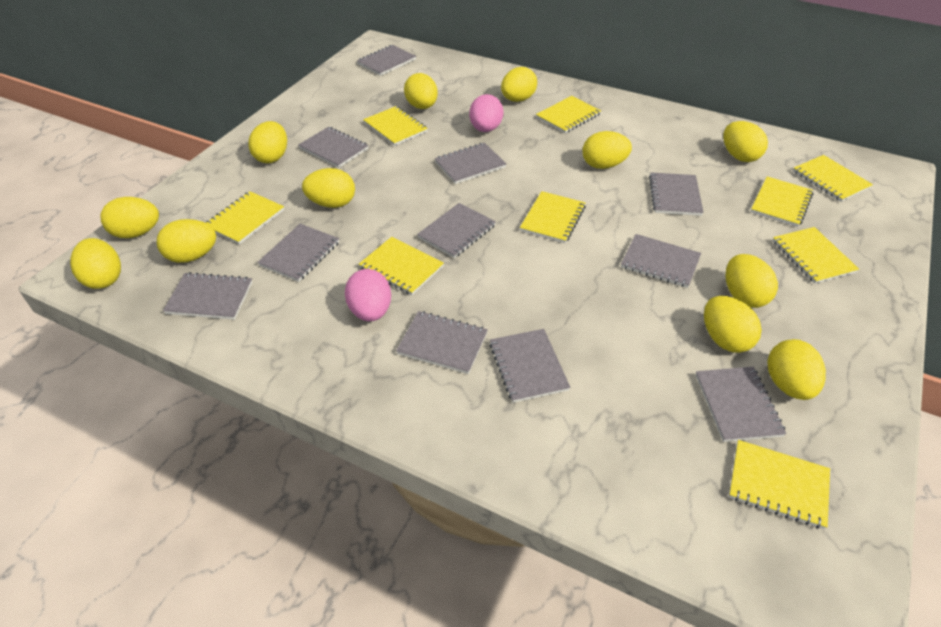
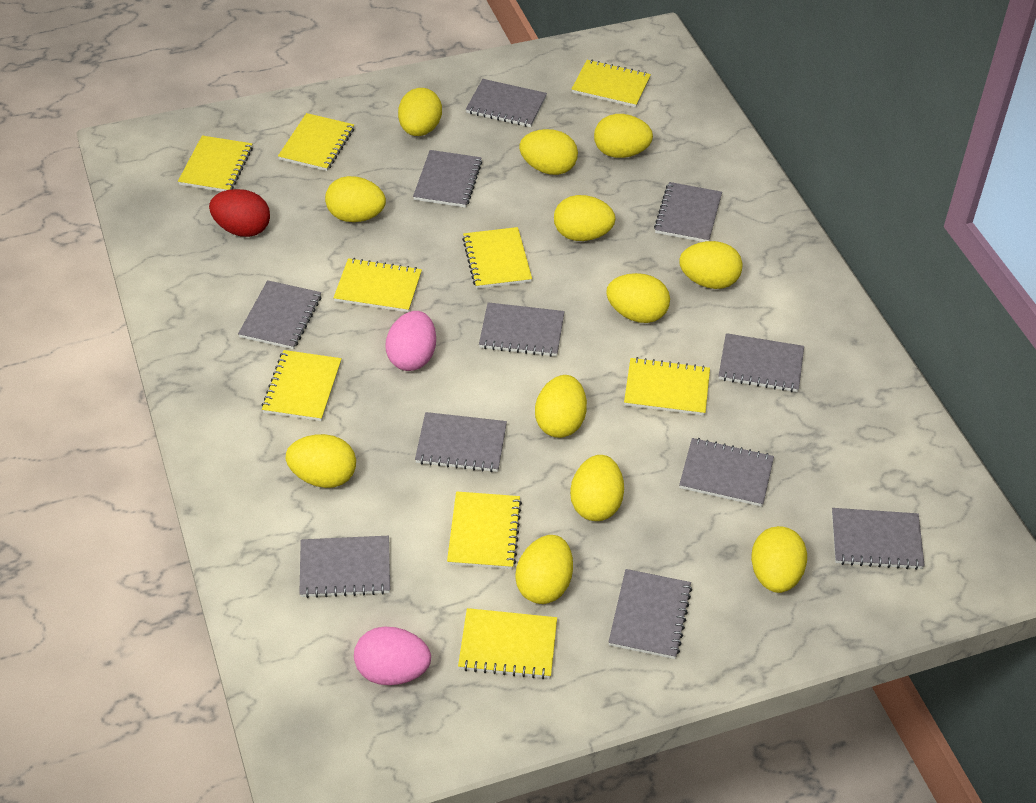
red egg: 0 -> 1

